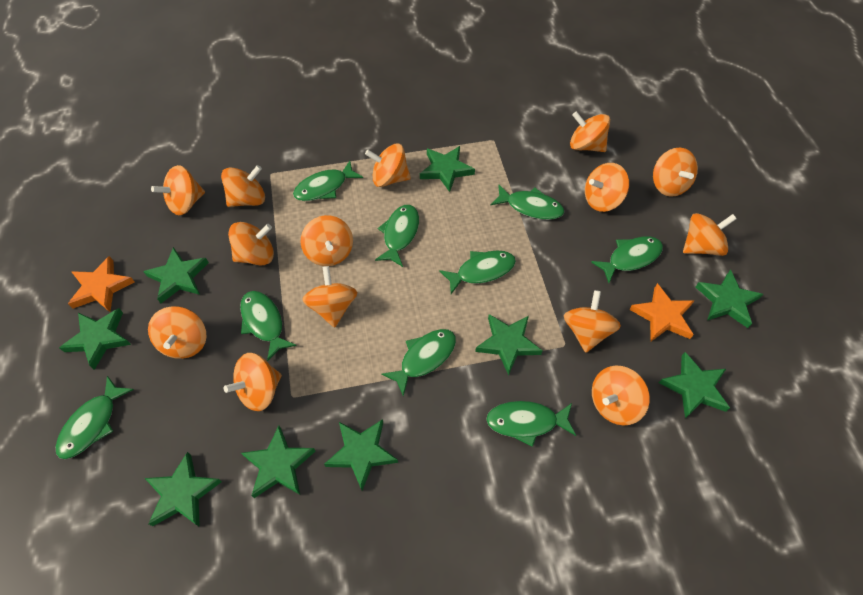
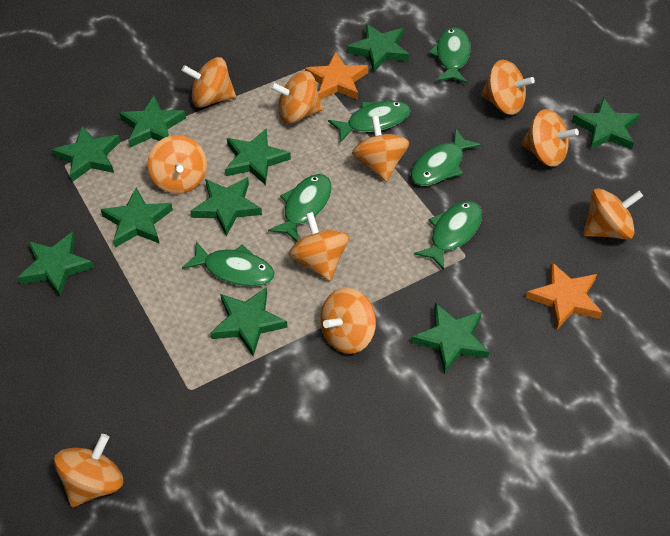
green fish: 9 -> 6
green star: 9 -> 10
orange spinning top: 14 -> 10

